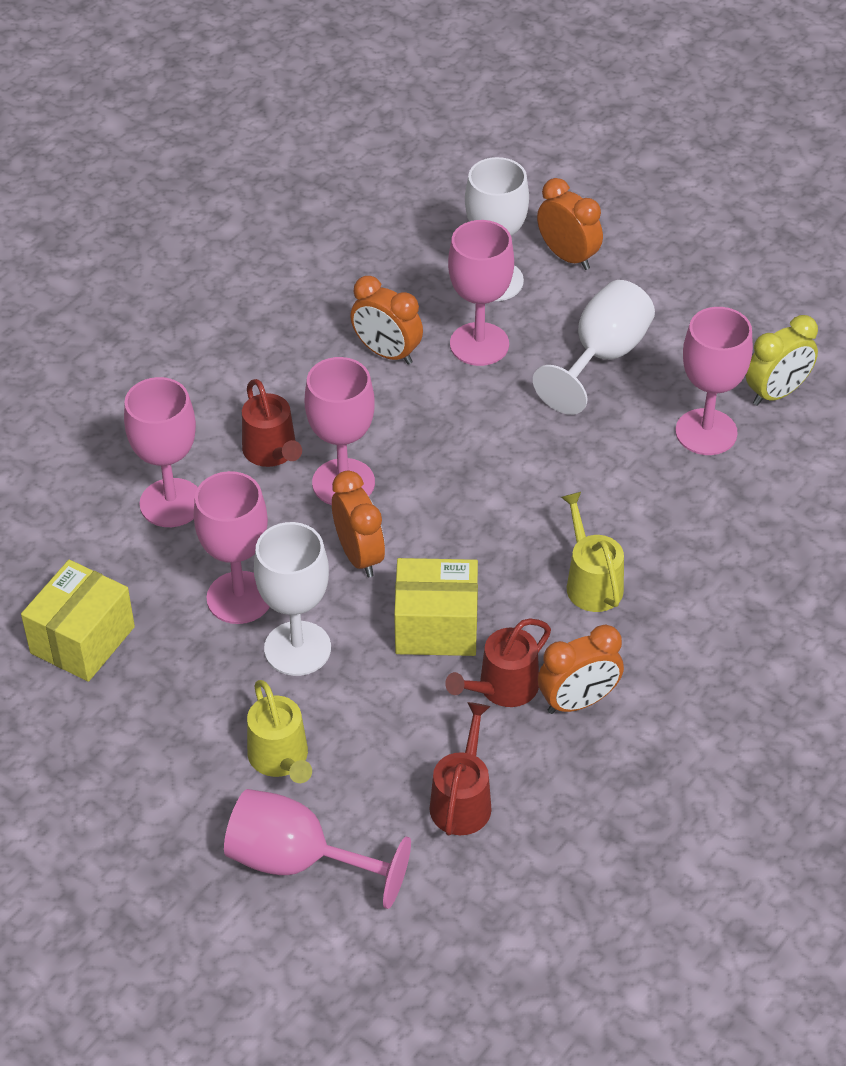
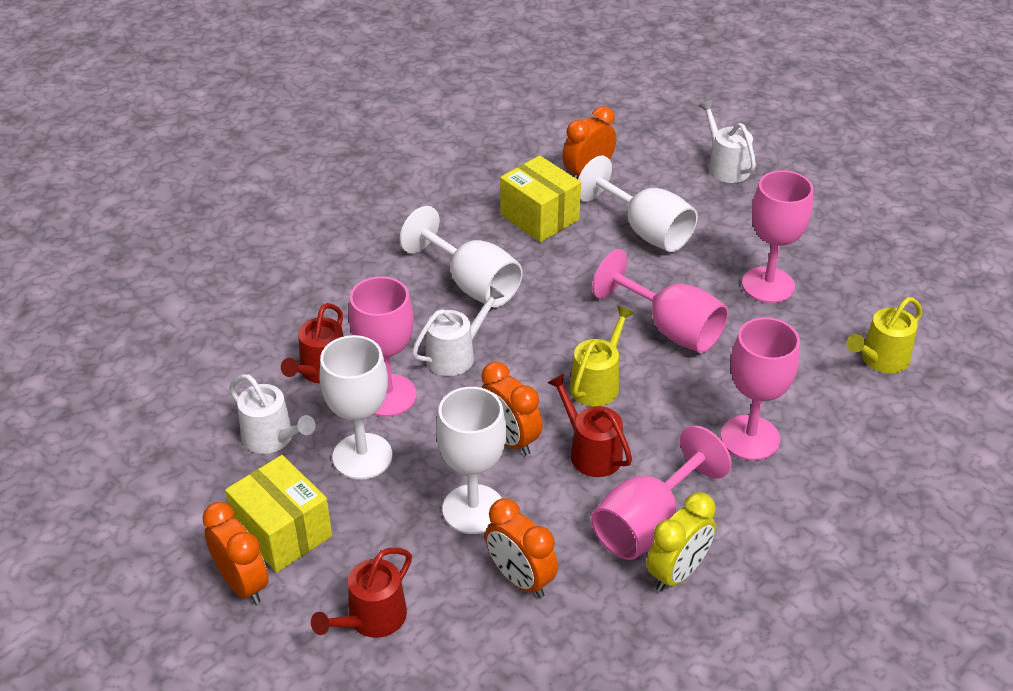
pink goblet: 6 -> 5
white goblet: 3 -> 4
white watering can: 0 -> 3

